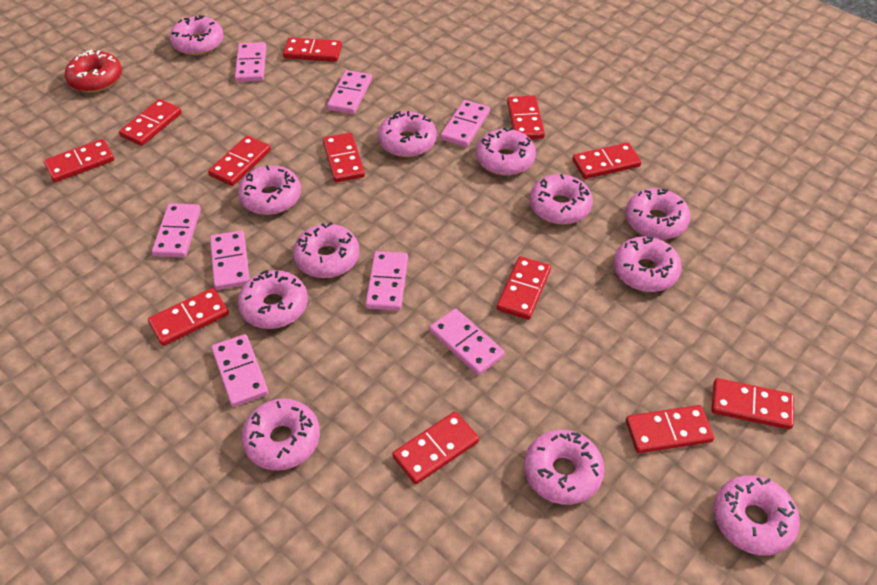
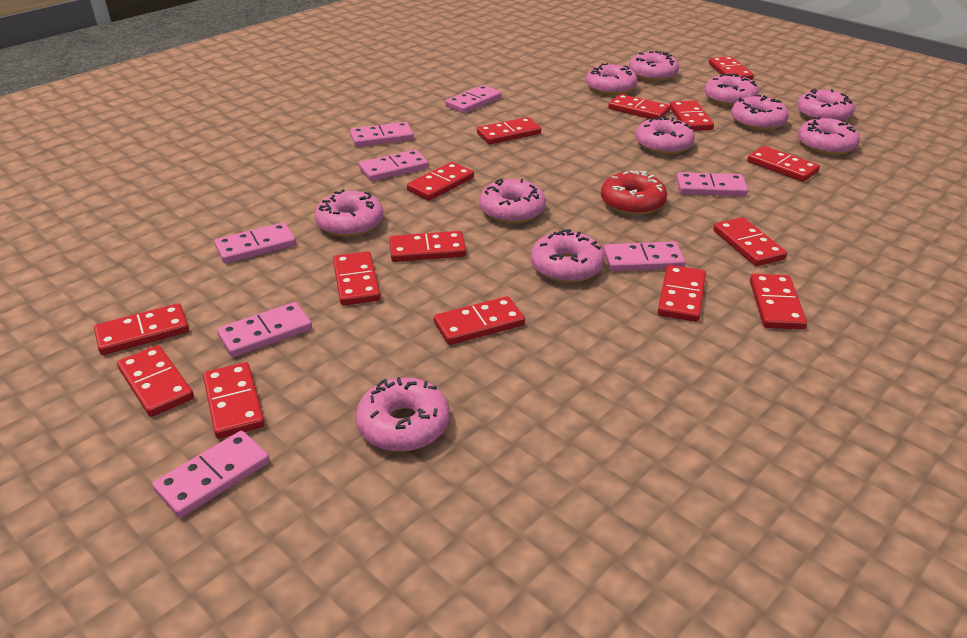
pink donut: 12 -> 11
red domino: 12 -> 15

